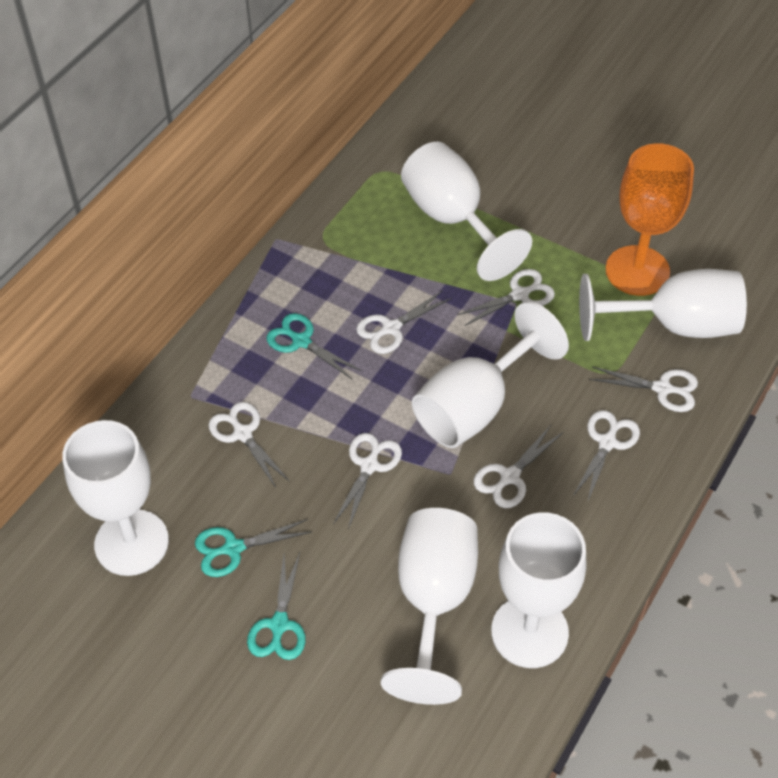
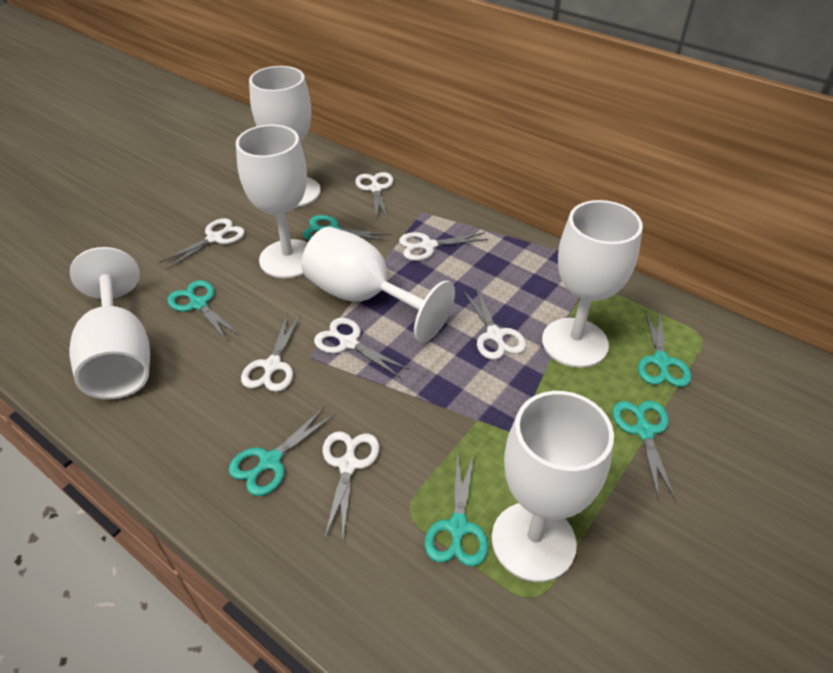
orange goblet: 1 -> 0
turquoise scissors: 3 -> 6

